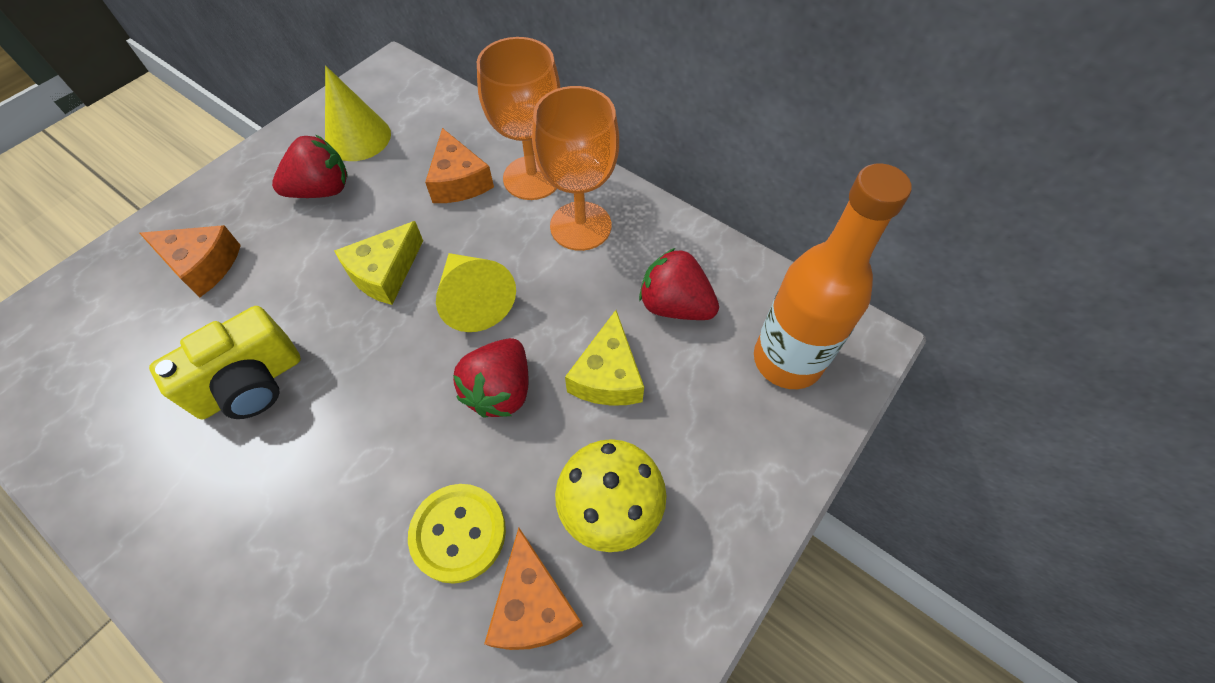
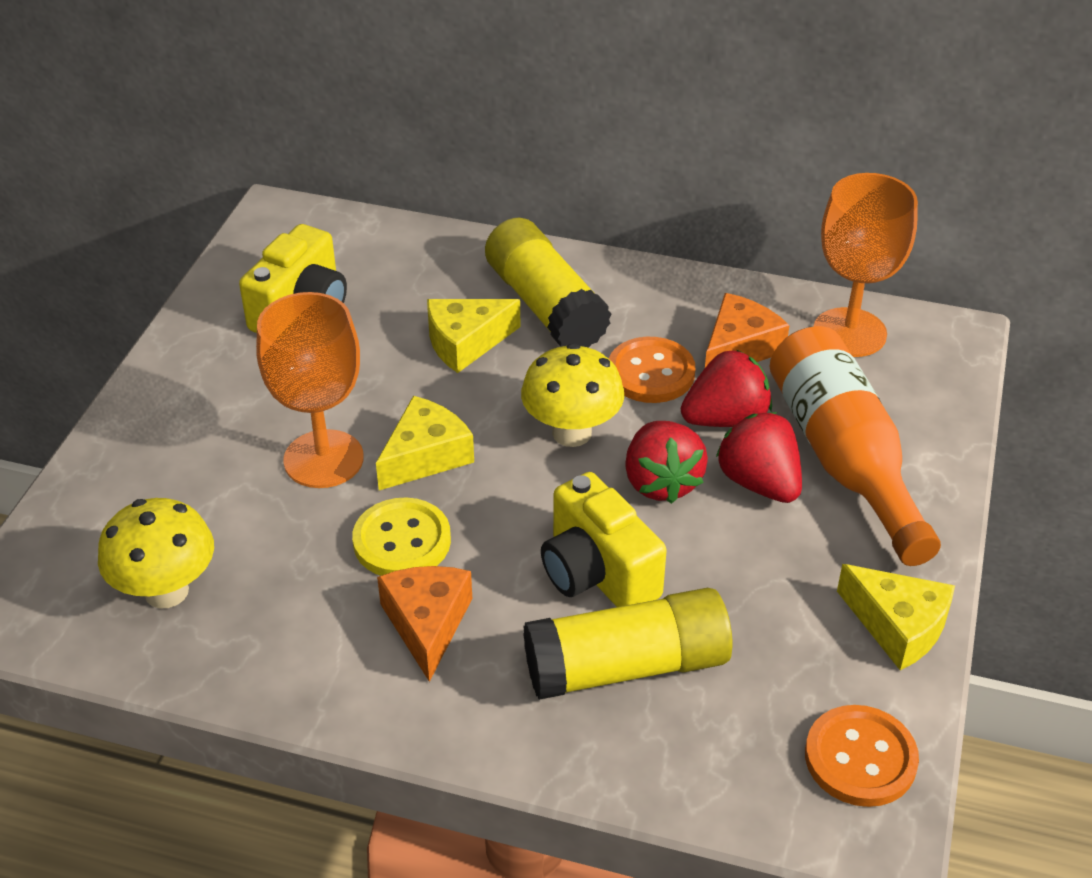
orange button: 0 -> 2
orange cheese: 3 -> 2
yellow camera: 1 -> 2
yellow cheese: 2 -> 3
yellow cone: 2 -> 0
yellow glue stick: 0 -> 2
yellow mushroom: 1 -> 2

